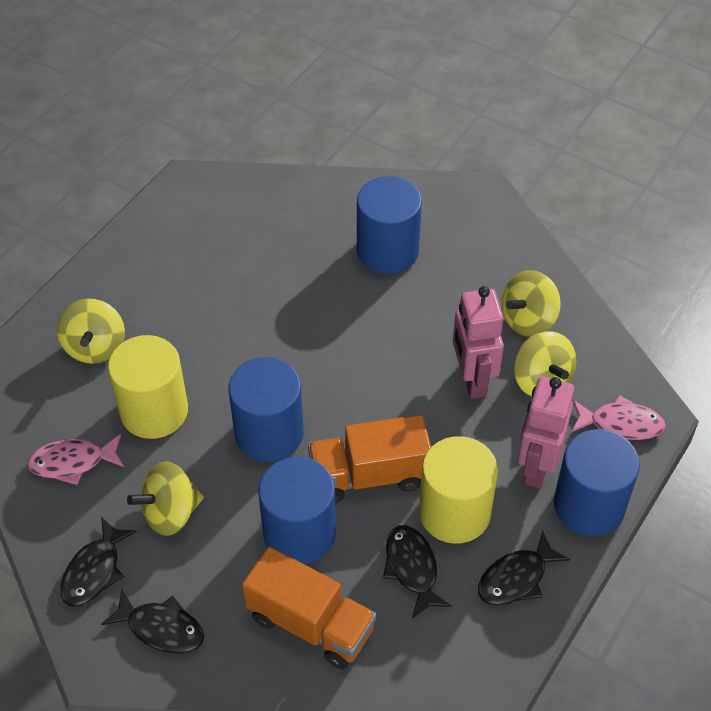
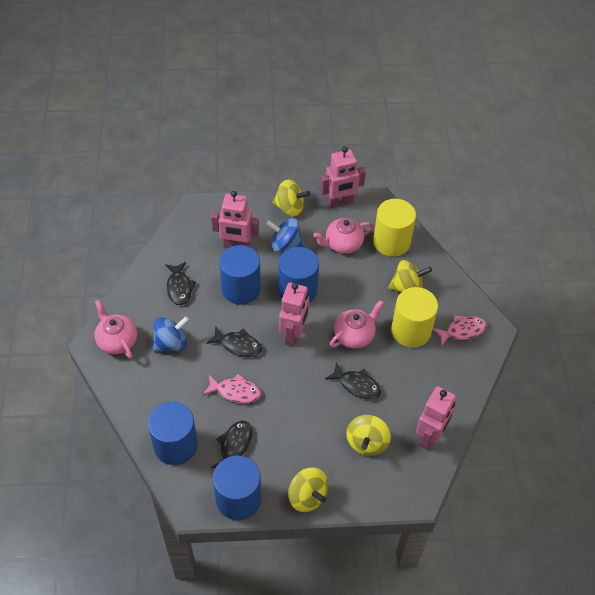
blue spinning top: 0 -> 2
orange truck: 2 -> 0
pink robot: 2 -> 4
pink teapot: 0 -> 3

